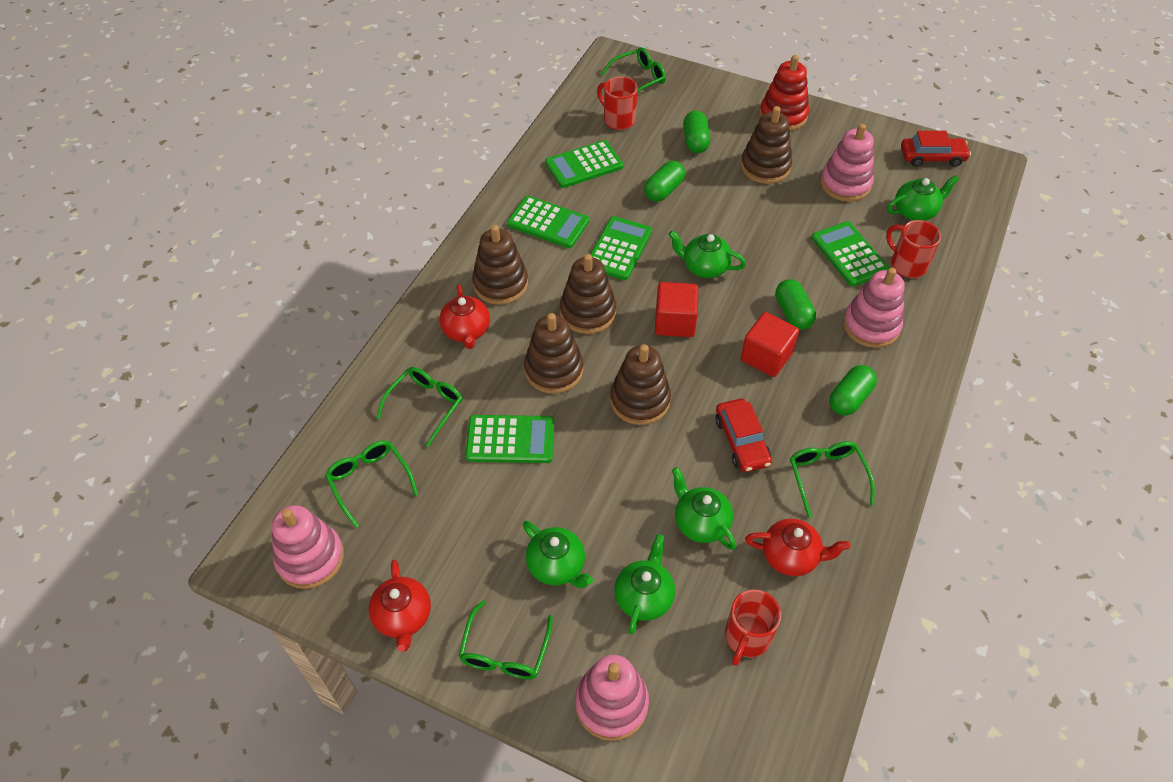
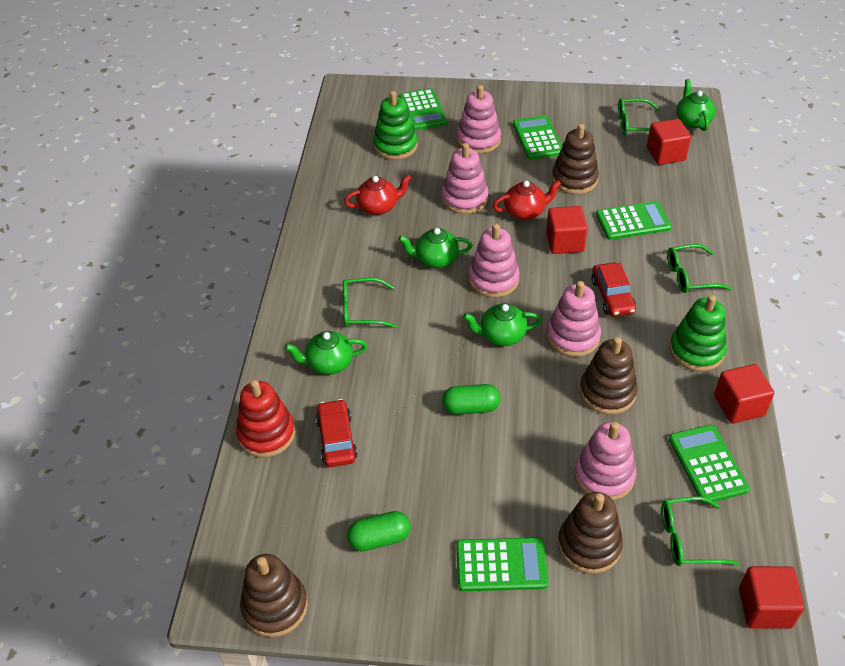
brown stacking toy: 5 -> 4
green capsule: 4 -> 2
green glasses: 5 -> 4
green stacking toy: 0 -> 2
green teapot: 5 -> 4
pink stacking toy: 4 -> 5
red cube: 2 -> 4
red mug: 3 -> 0
red teapot: 3 -> 2

